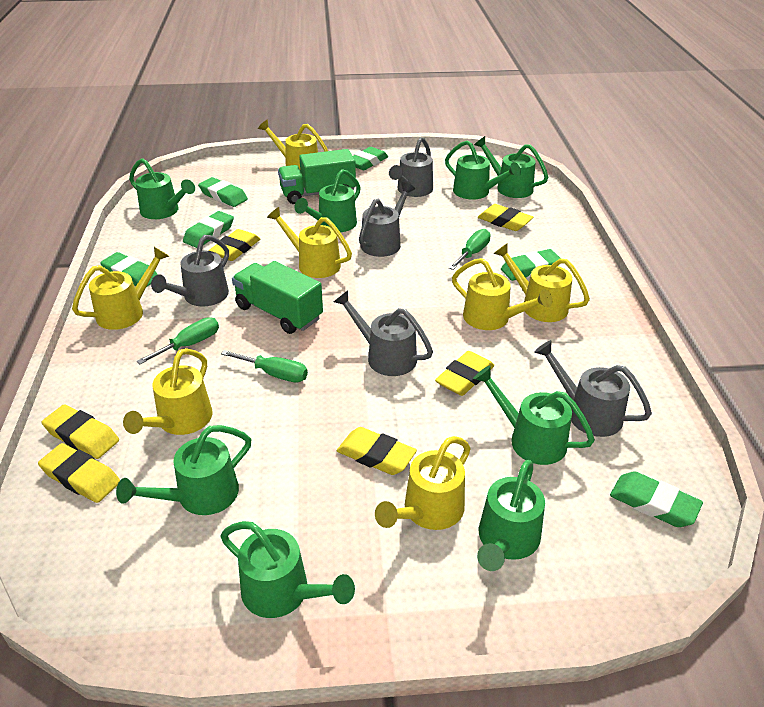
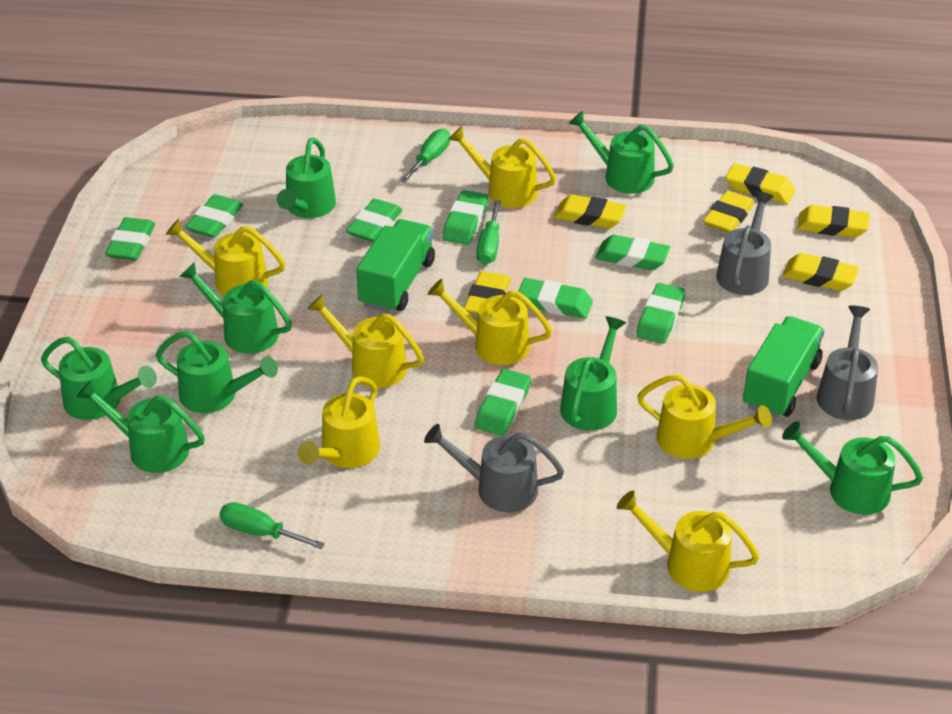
green eraser: 6 -> 8
grey watering can: 5 -> 3

